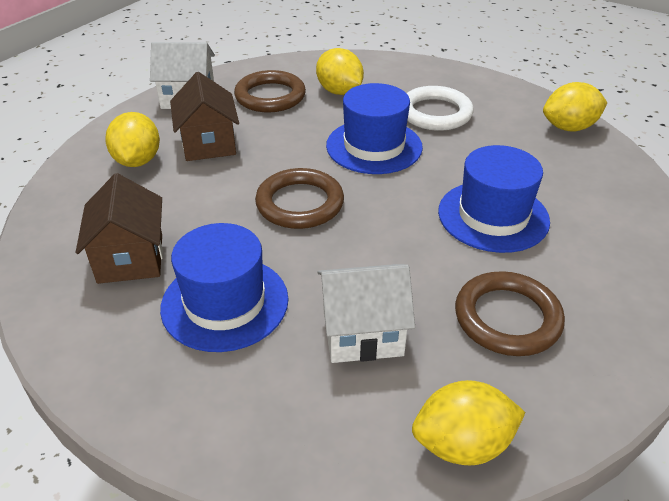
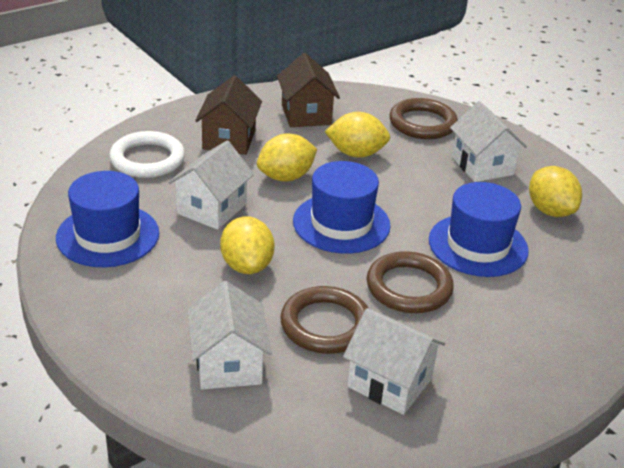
white house: 2 -> 4

